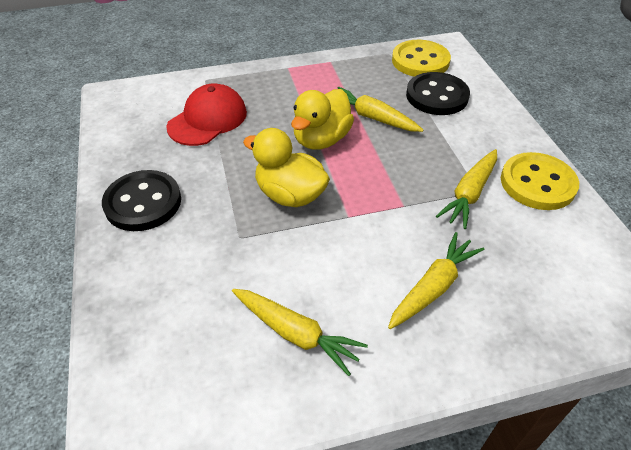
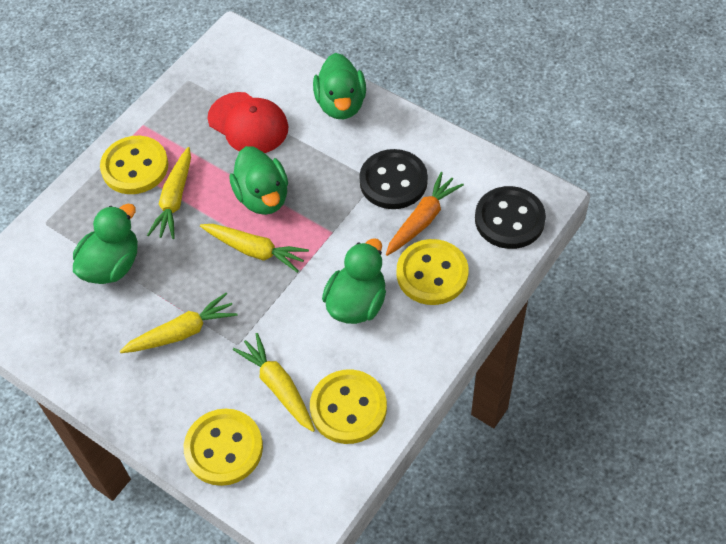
green duck: 0 -> 4
orange carrot: 0 -> 1
yellow button: 2 -> 4
yellow duck: 2 -> 0

